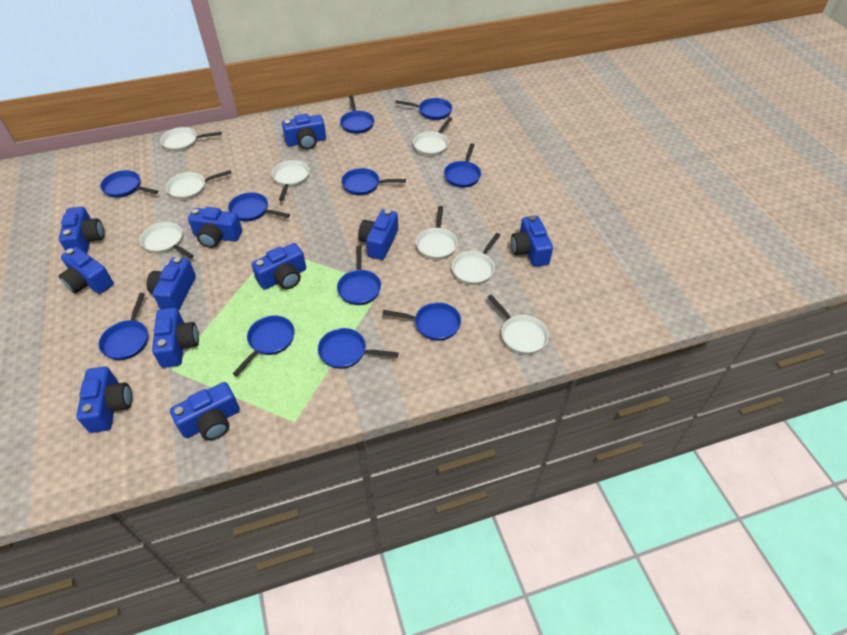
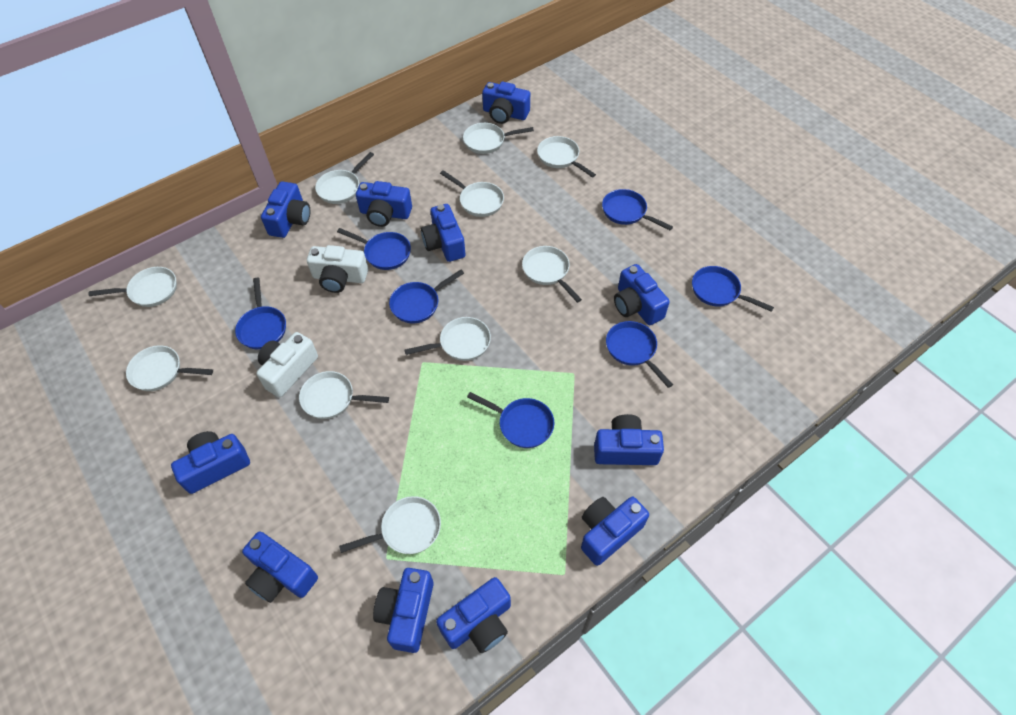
blue pan: 11 -> 7
white camera: 0 -> 2
white pan: 8 -> 10

